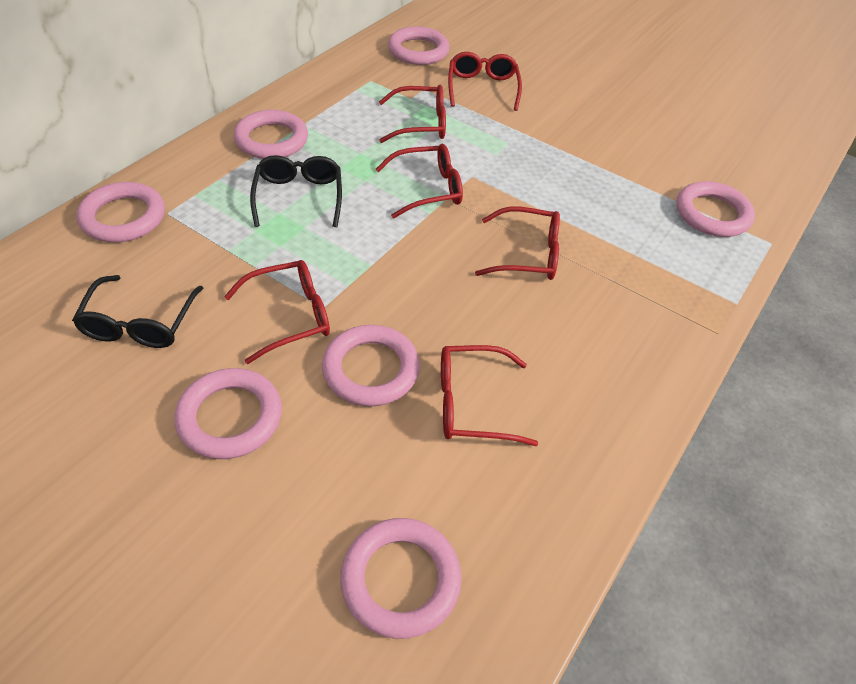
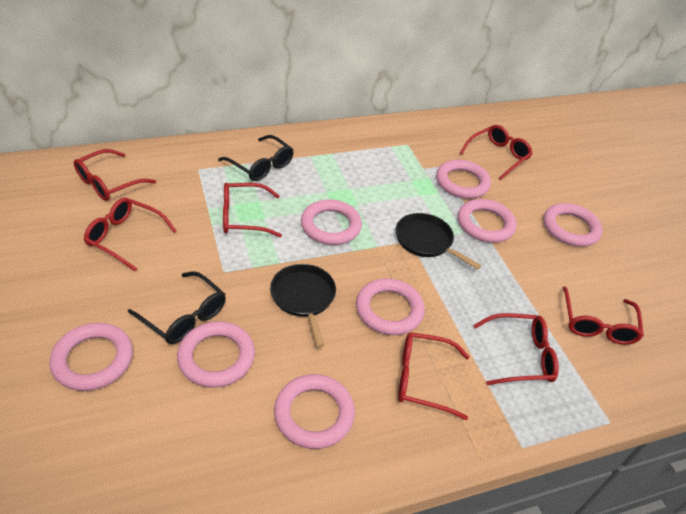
black pan: 0 -> 2
pink ring: 7 -> 8
red glasses: 6 -> 7

